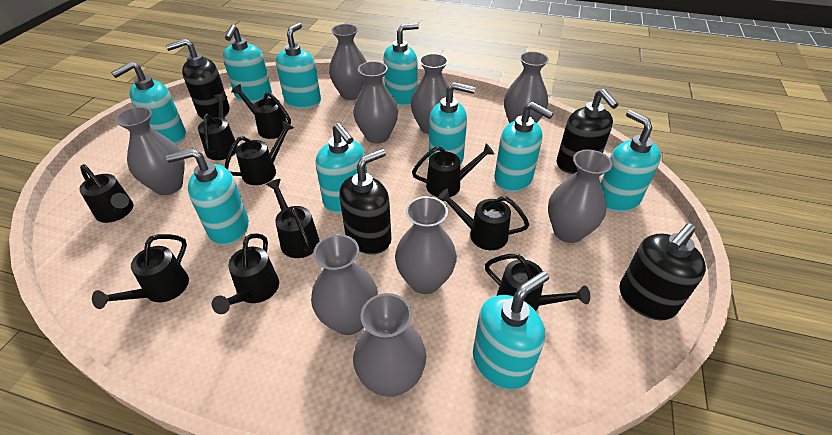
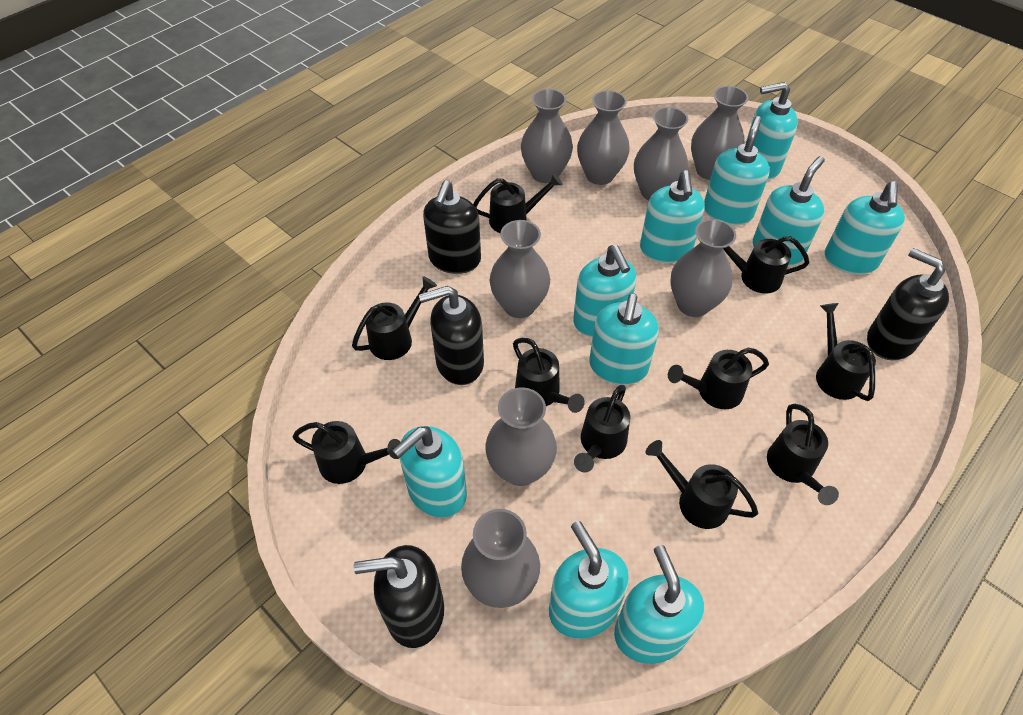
grey vase: 9 -> 8

